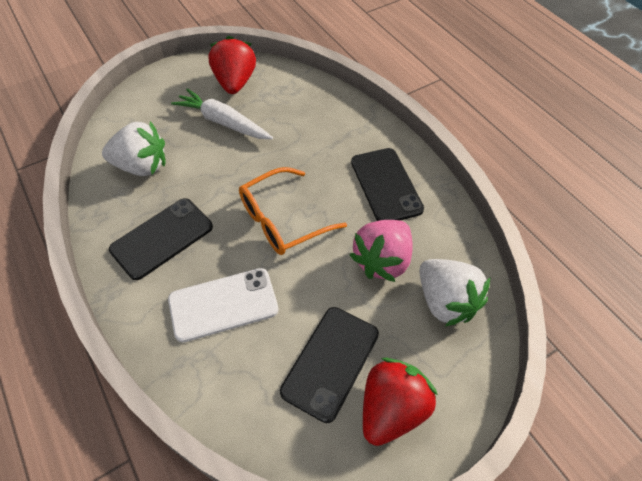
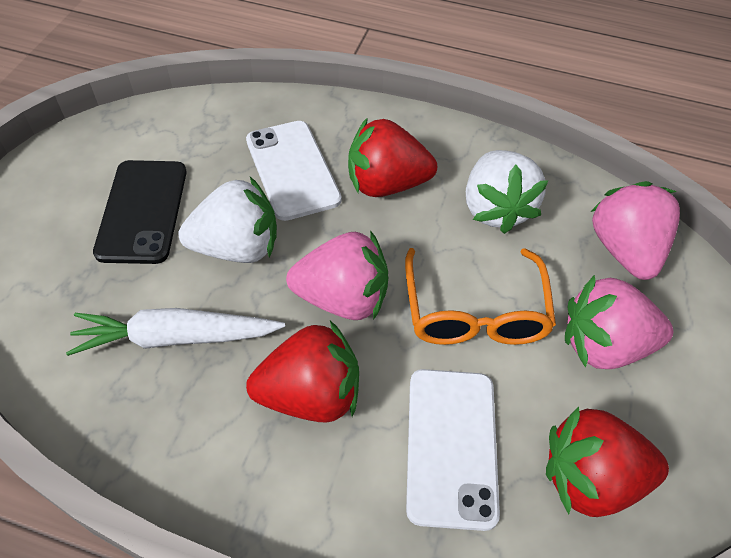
black phone: 3 -> 1
pink strawberry: 1 -> 3
red strawberry: 2 -> 3
white phone: 1 -> 2

